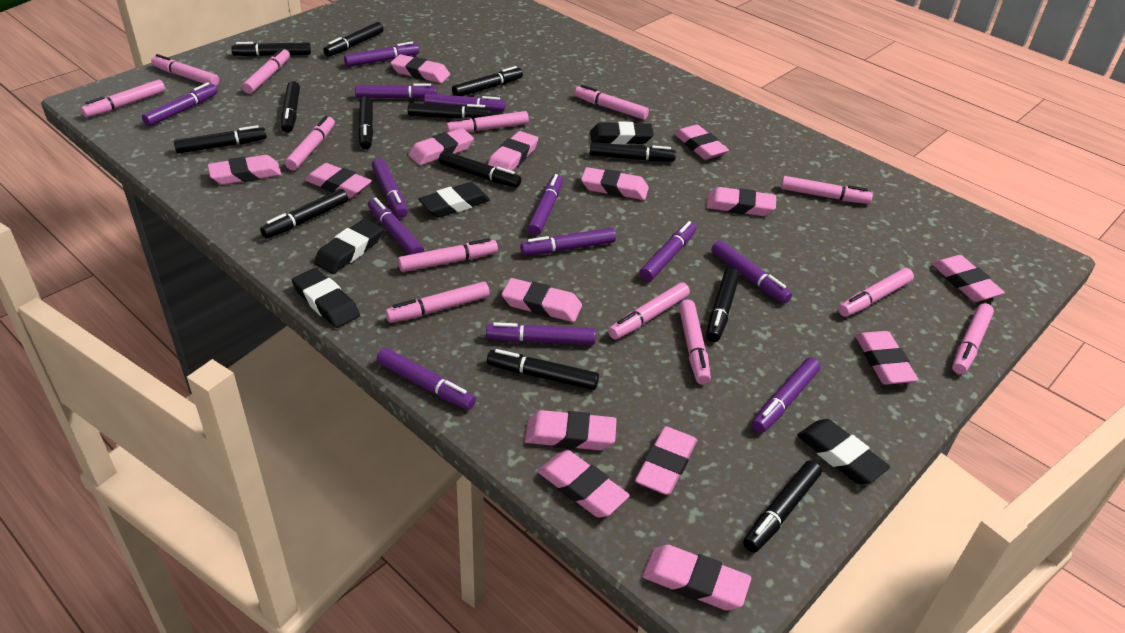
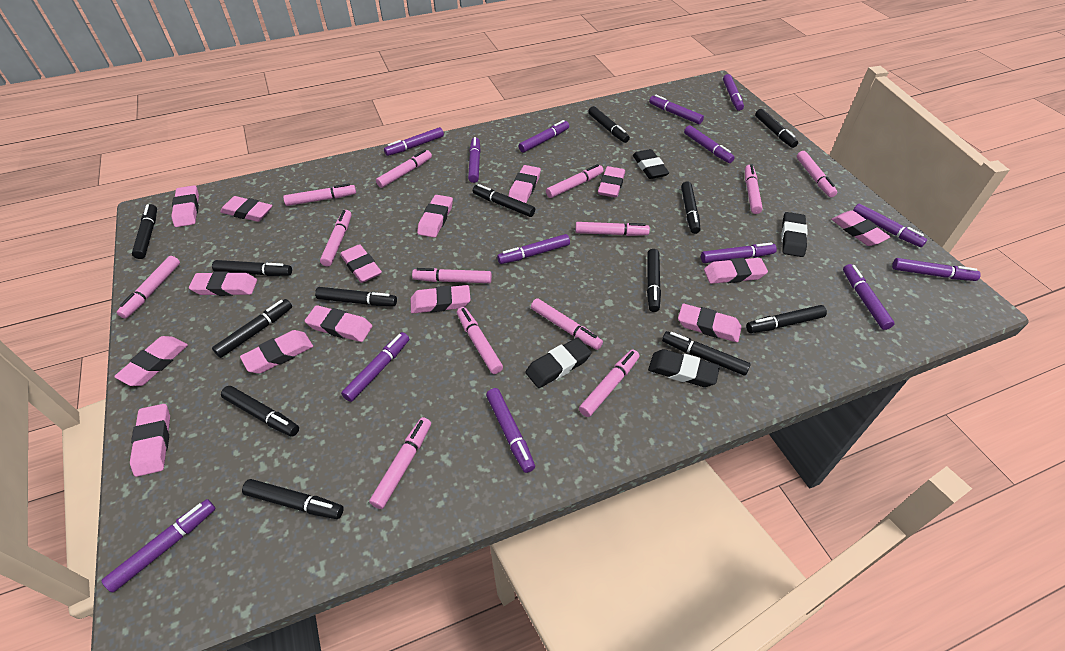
black eraser: 5 -> 4
purple marker: 13 -> 14

